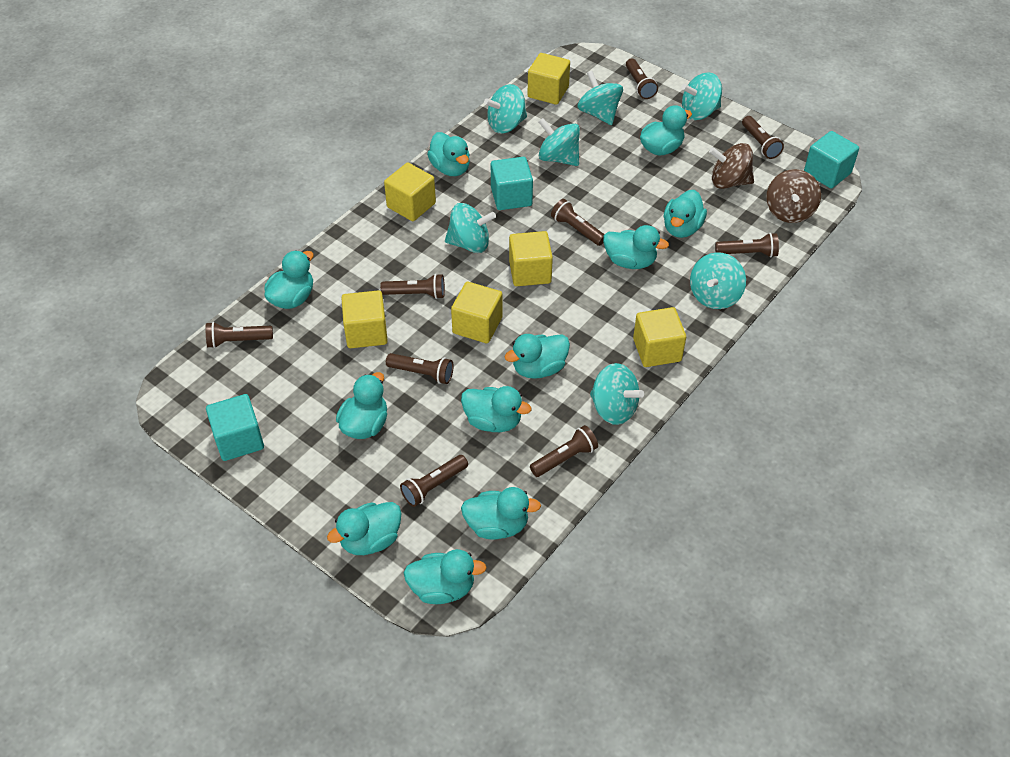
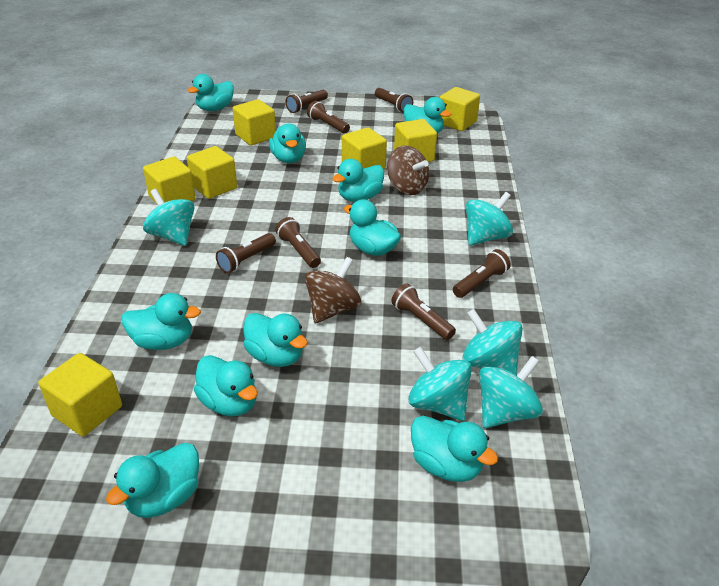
brown flashlight: 9 -> 7
turquoise cube: 3 -> 0
turquoise duck: 11 -> 10
turquoise spinning top: 7 -> 5
yellow cube: 6 -> 7

